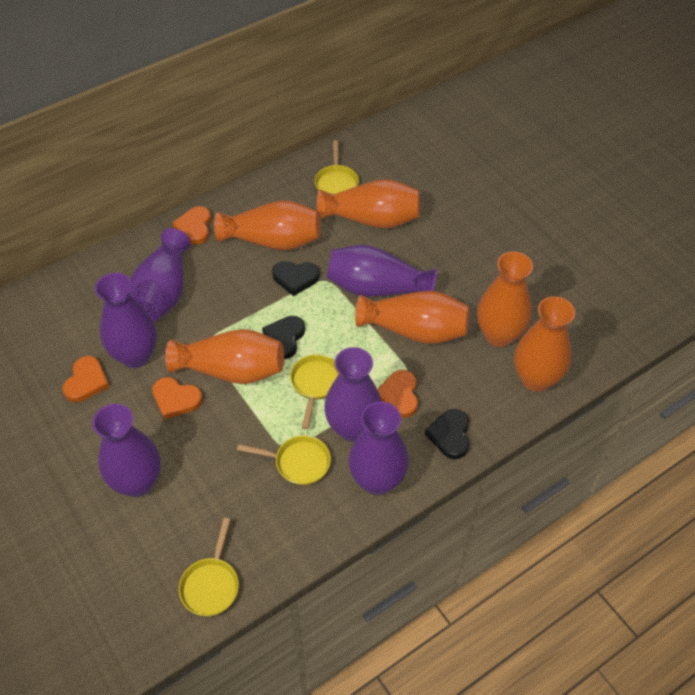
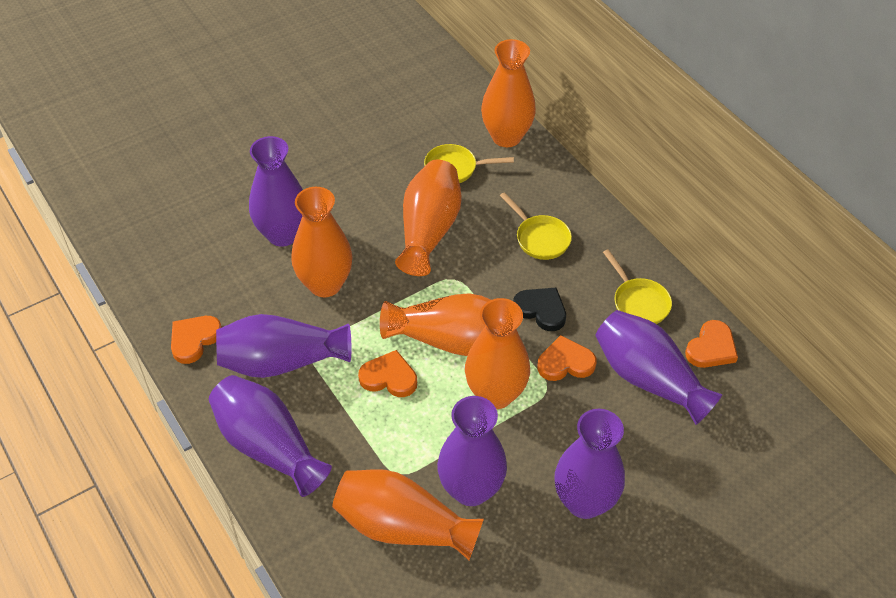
black heart: 3 -> 1
yellow pan: 4 -> 3

